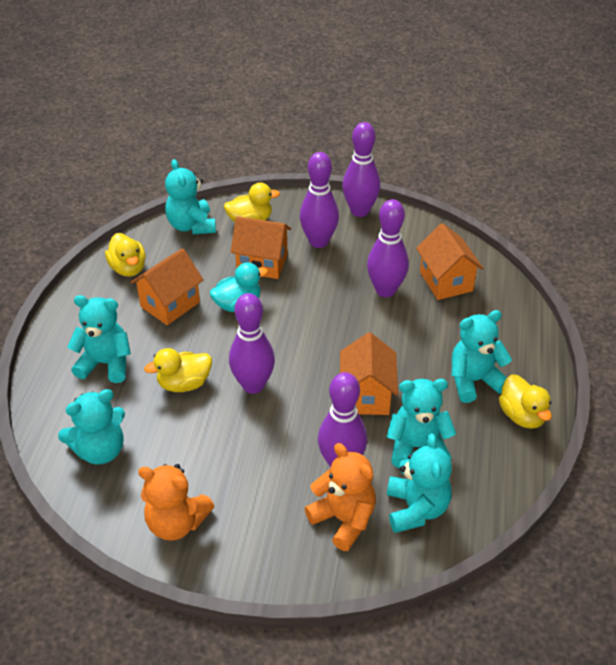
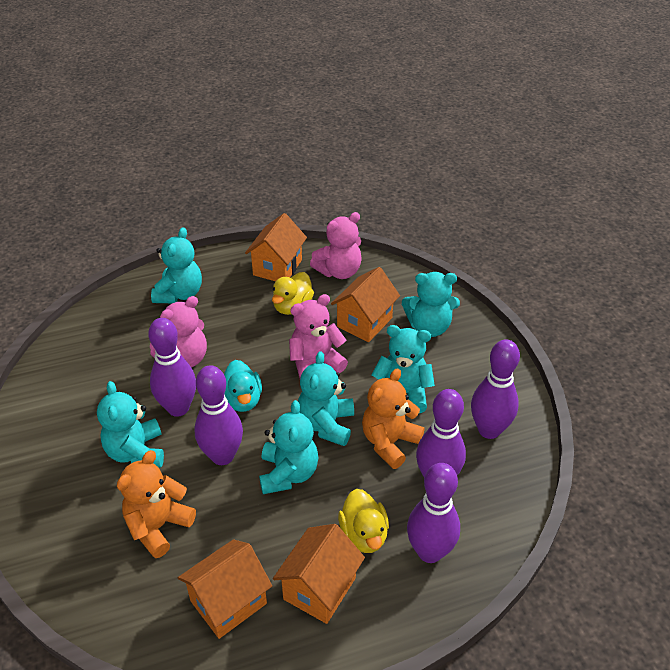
pink teddy bear: 0 -> 3
yellow duck: 4 -> 2

